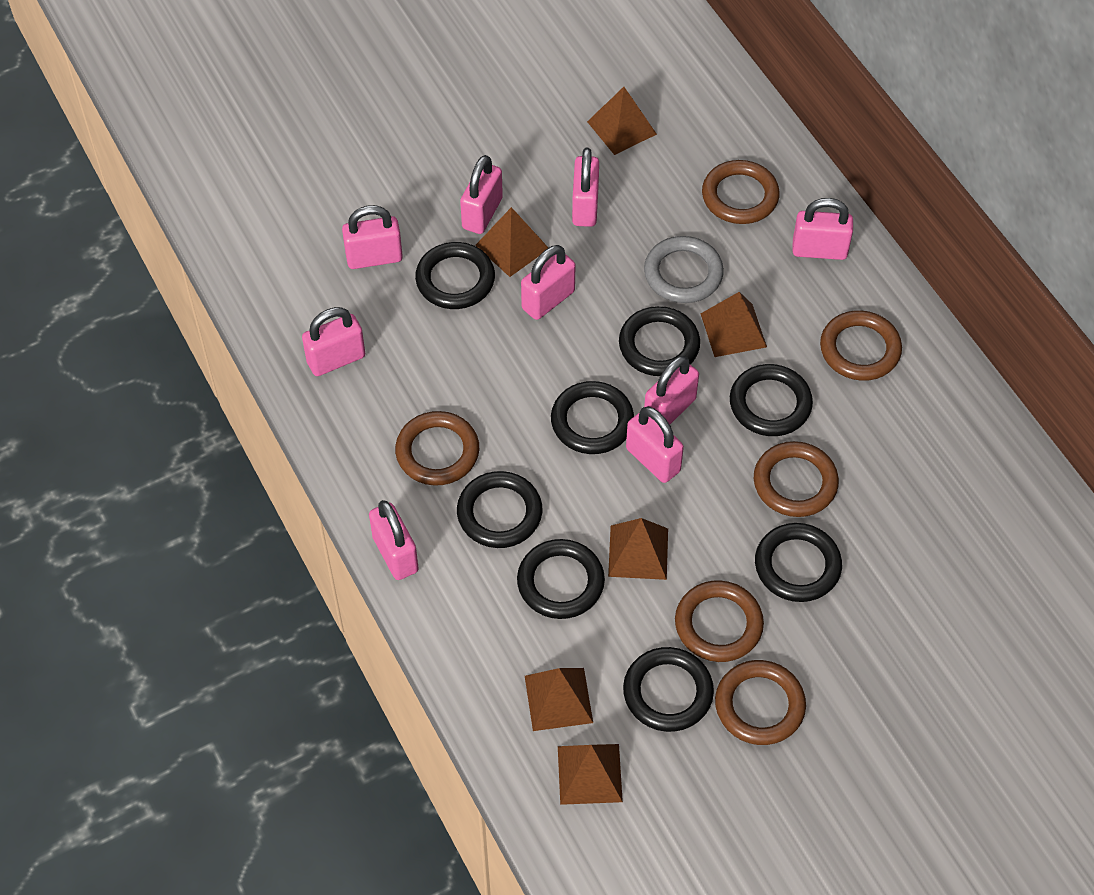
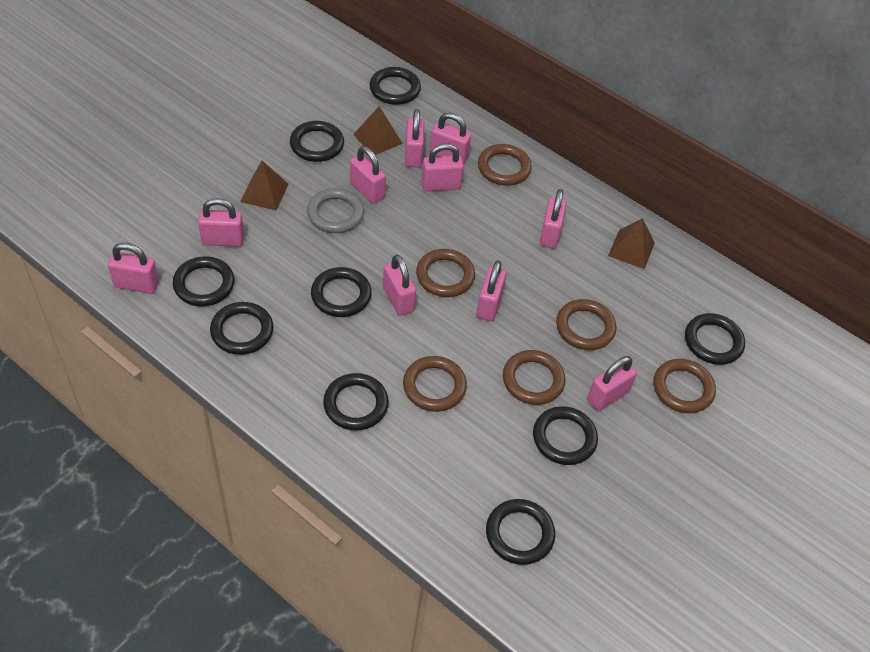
black ring: 8 -> 9
brown pyramid: 6 -> 3
pink padlock: 9 -> 10

